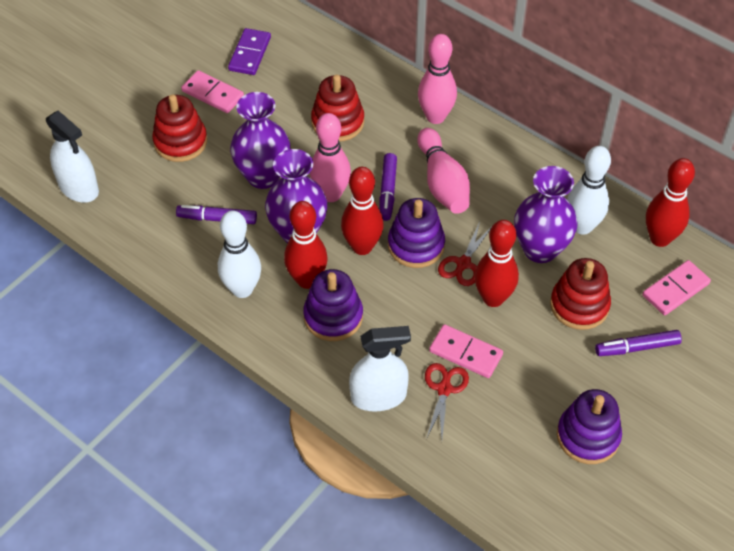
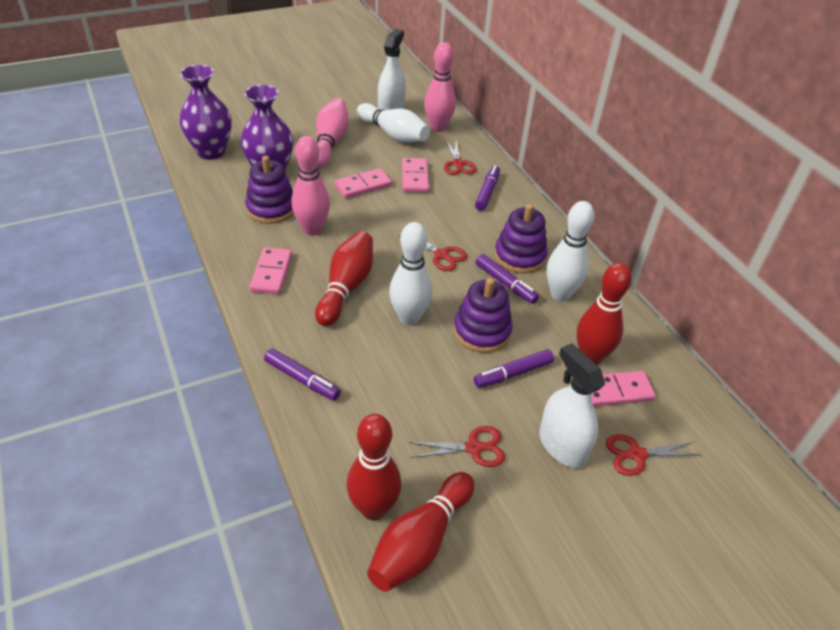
pink domino: 3 -> 4
purple domino: 1 -> 0
purple marker: 3 -> 4
purple vase: 3 -> 2
red scissors: 2 -> 4
red stacking toy: 3 -> 0
white bowling pin: 2 -> 3

